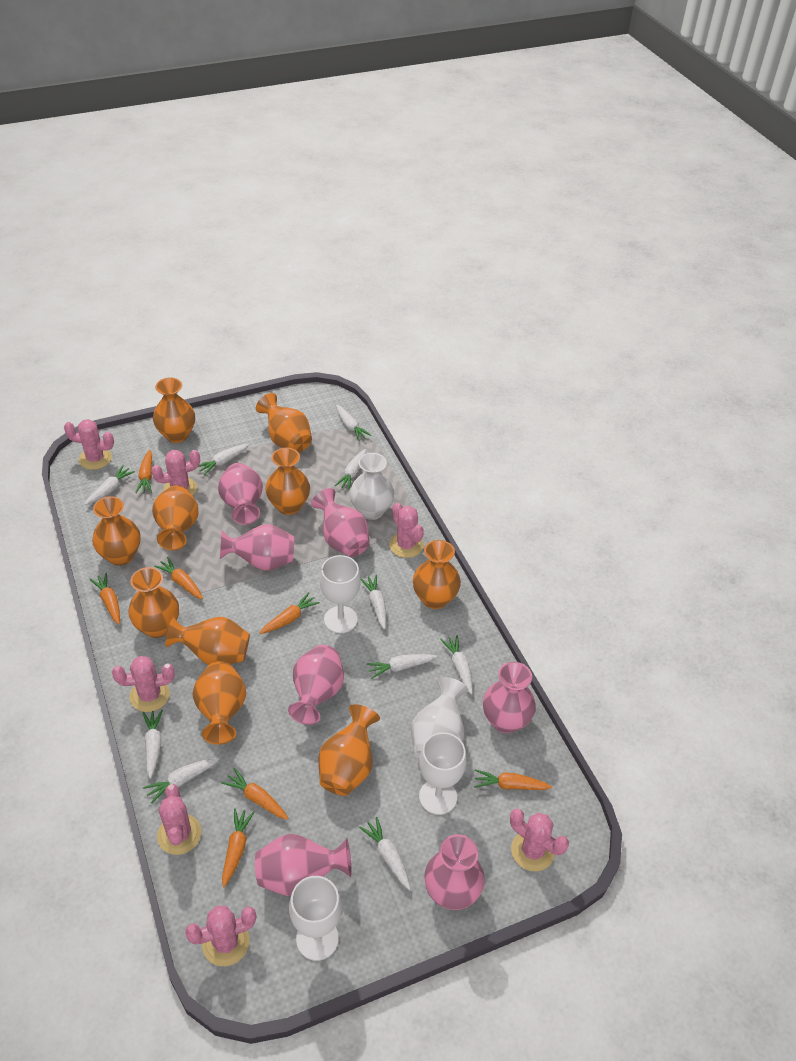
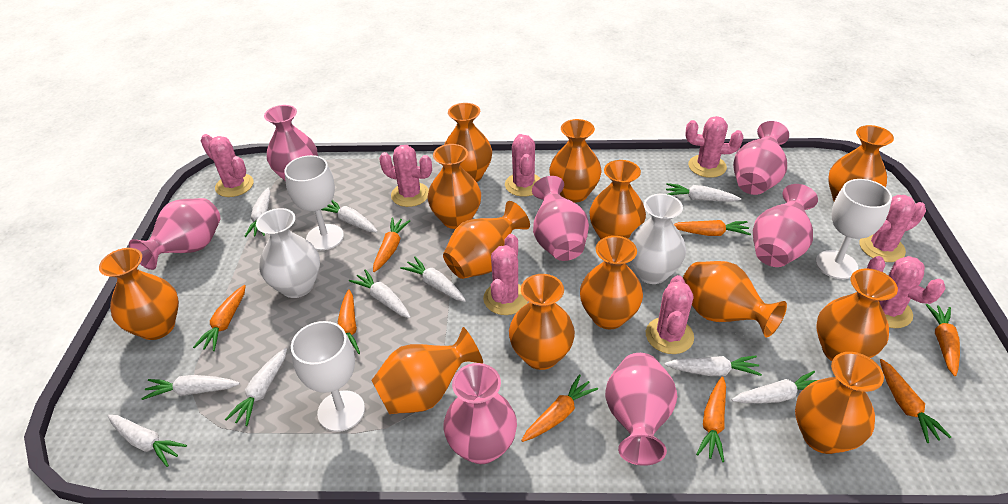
orange carrot: 7 -> 8
orange vase: 10 -> 13
pink cactus: 7 -> 8

